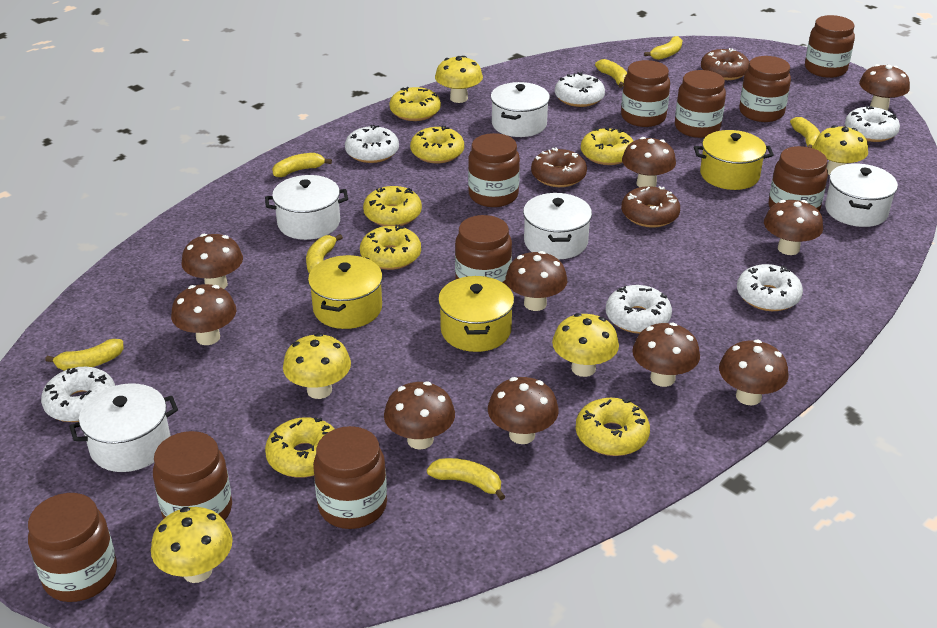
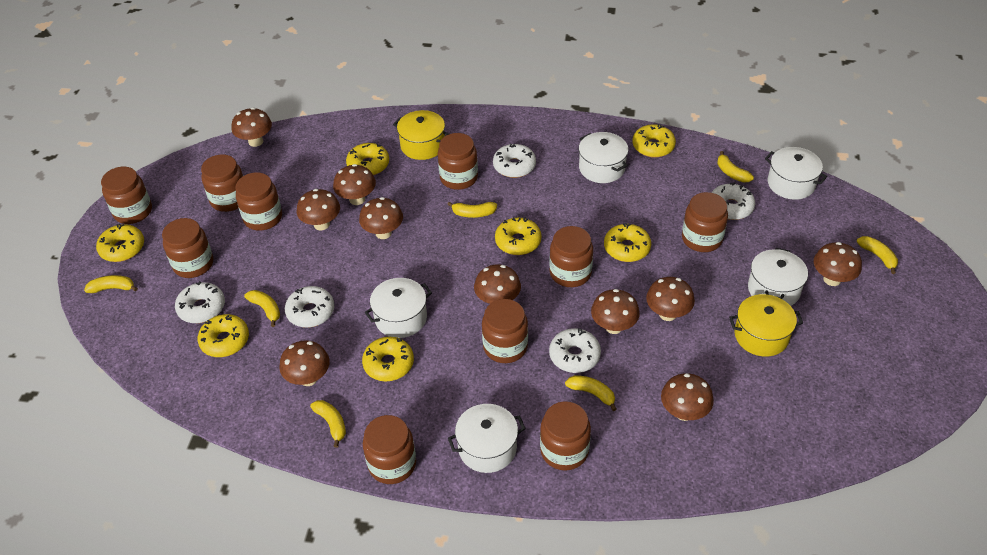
brown donut: 3 -> 0
white donut: 6 -> 5
yellow mushroom: 5 -> 0
yellow pot: 3 -> 2

